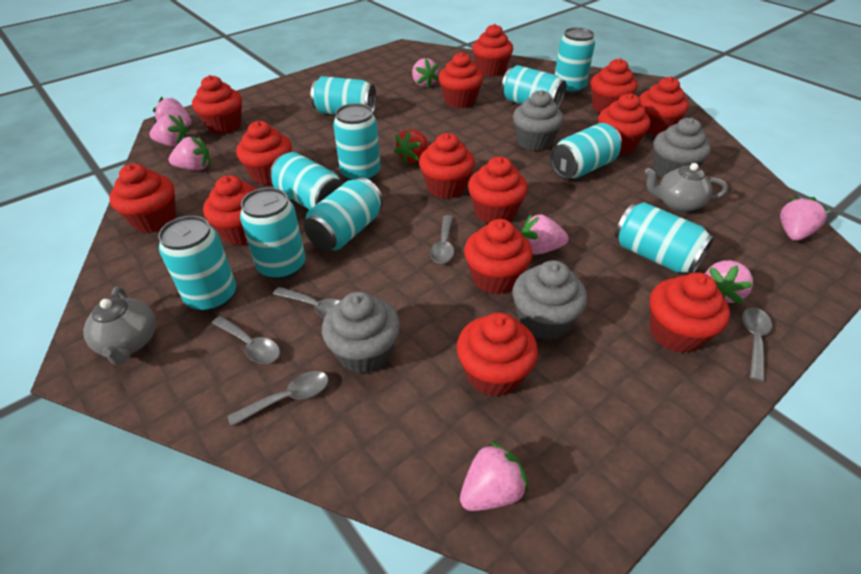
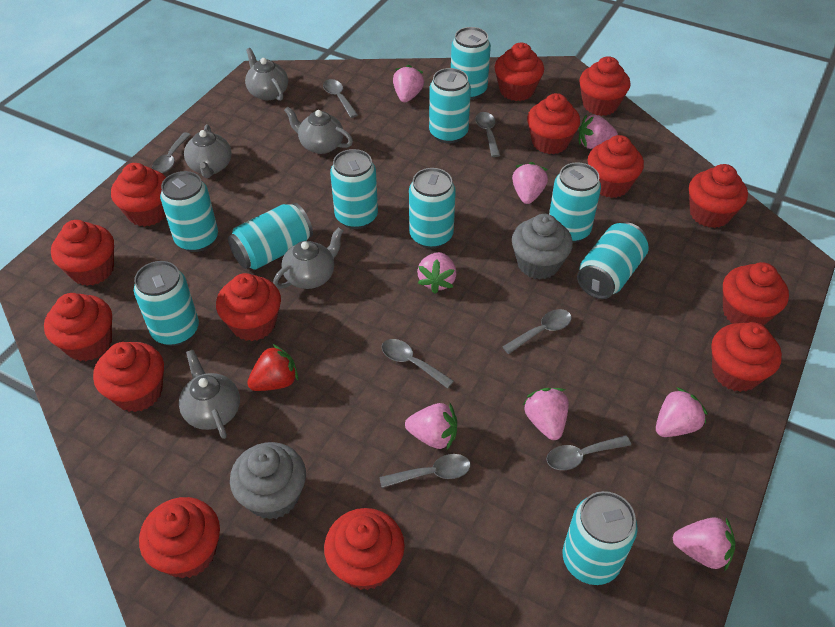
grey cupcake: 4 -> 2
grey spoon: 5 -> 7
grey teapot: 2 -> 5

